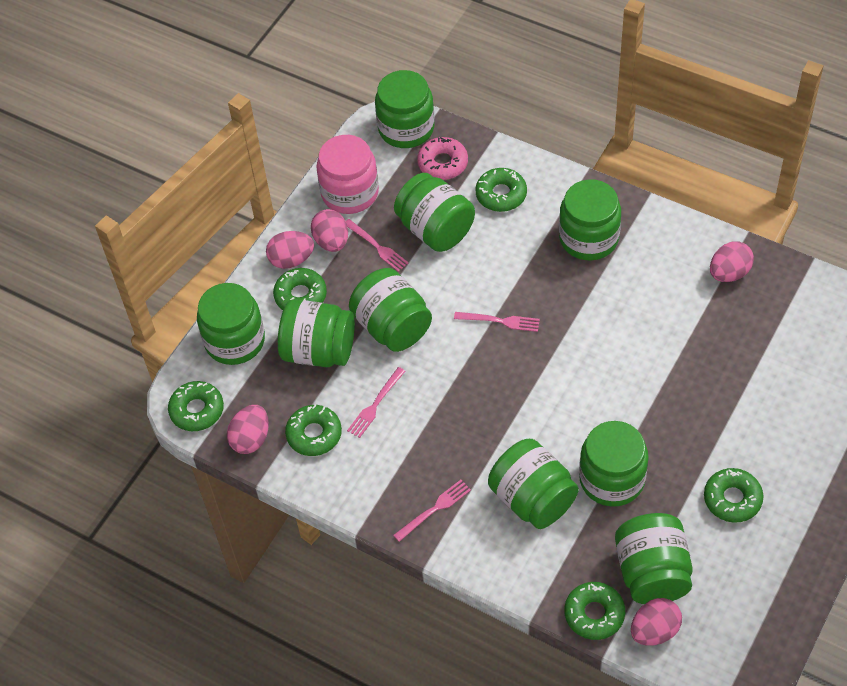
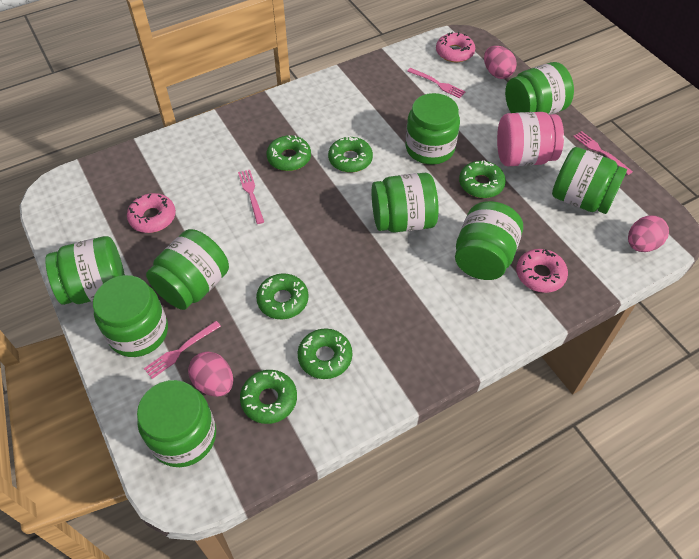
pink donut: 1 -> 3
pink egg: 5 -> 3

